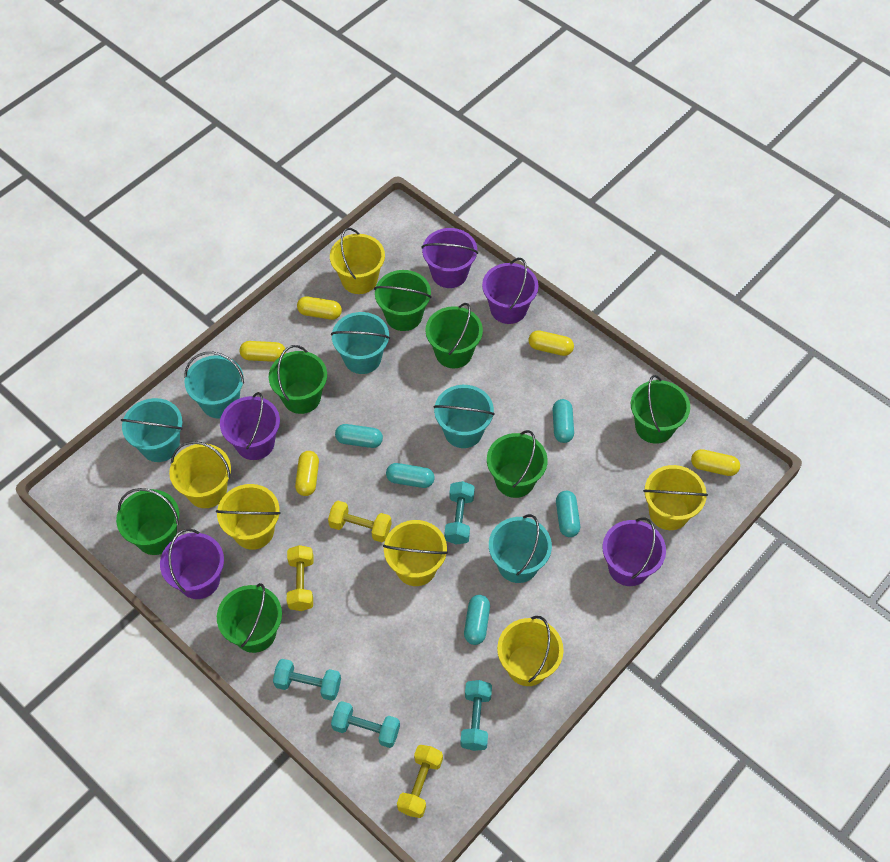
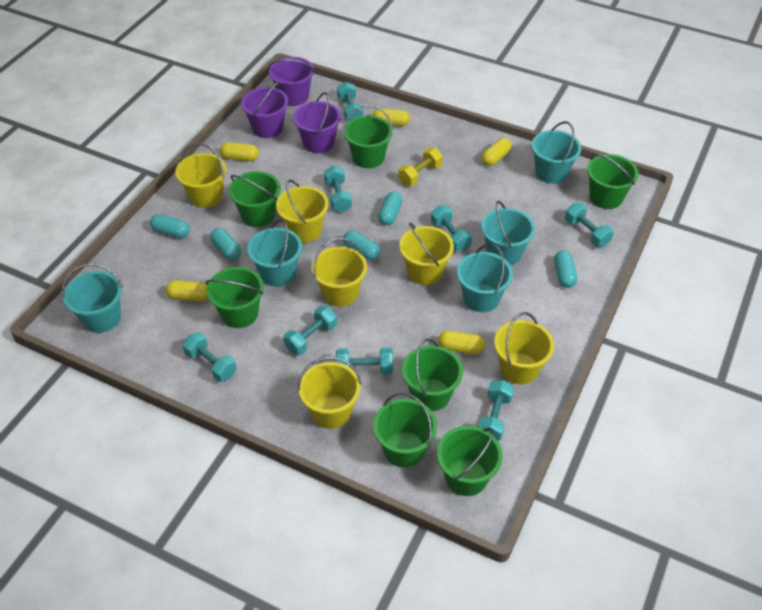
purple bucket: 5 -> 3
turquoise dumbbell: 4 -> 8
yellow dumbbell: 3 -> 1

